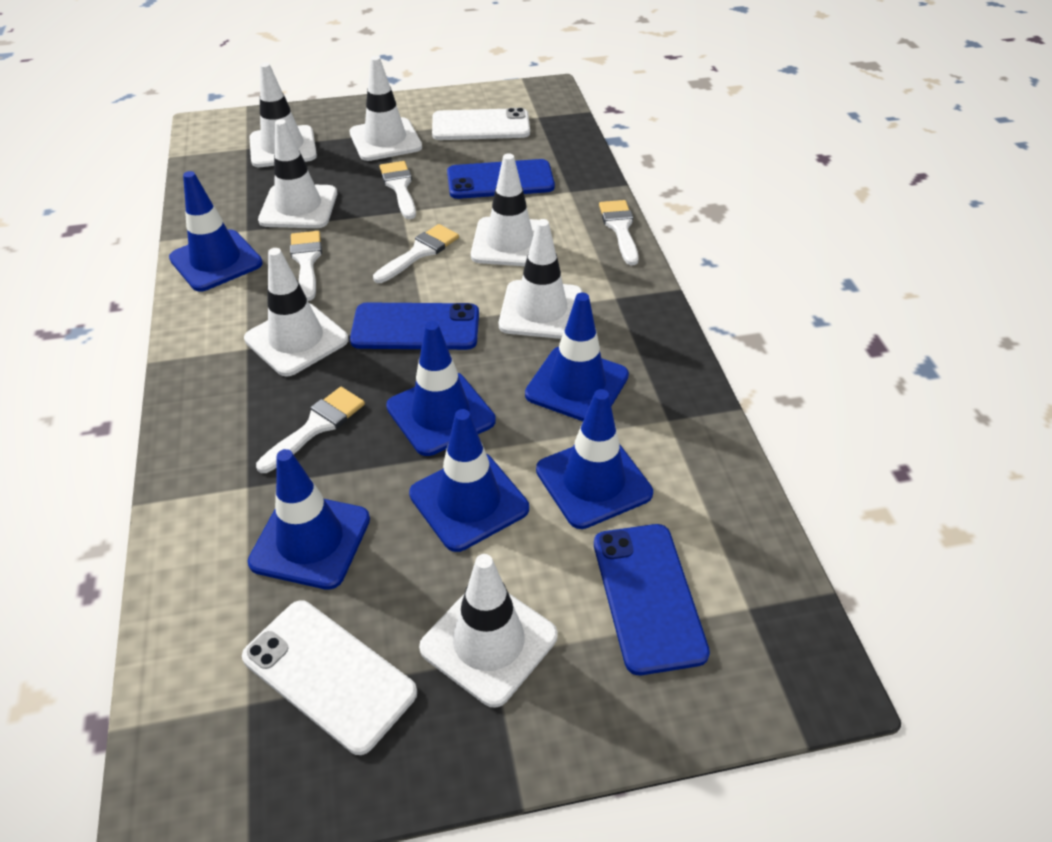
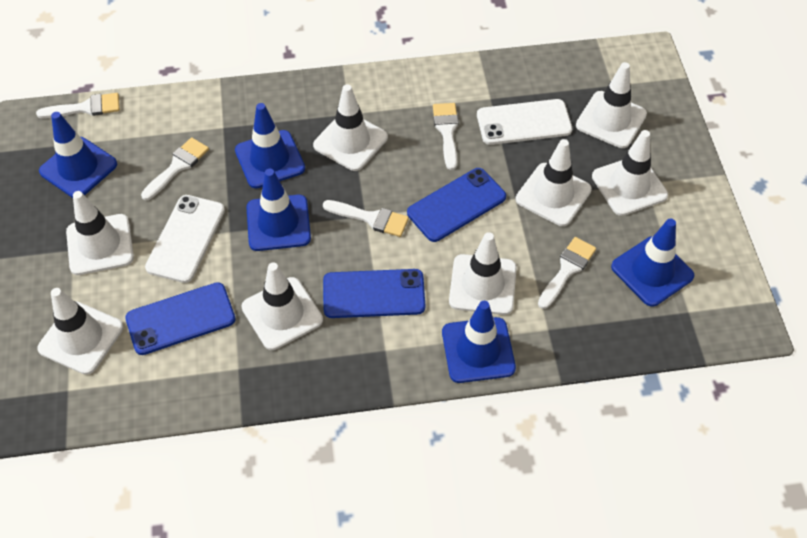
blue traffic cone: 6 -> 5
white traffic cone: 7 -> 8

